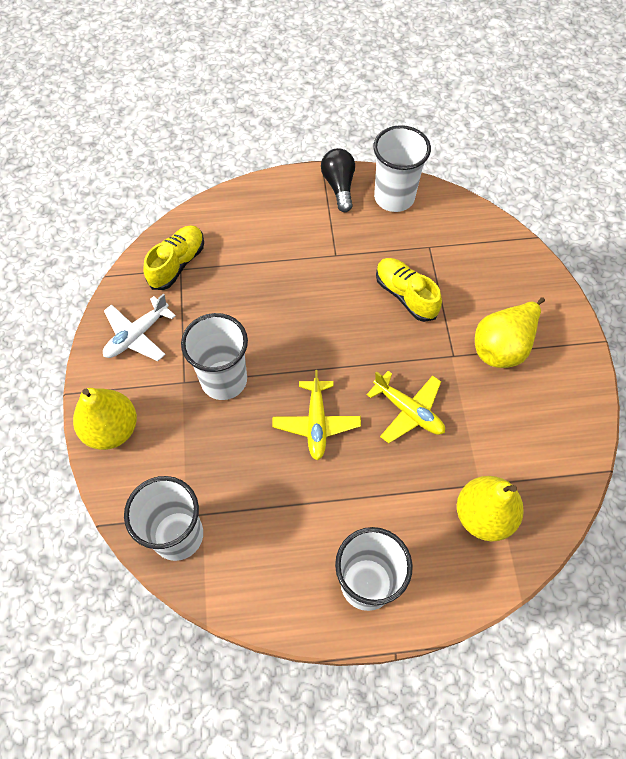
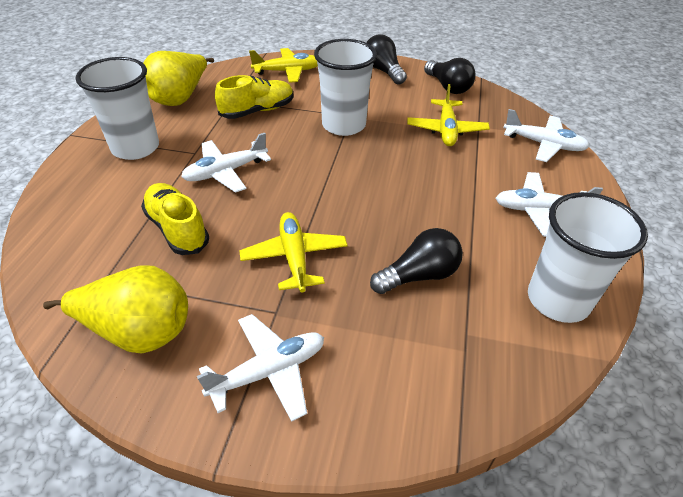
black light bulb: 1 -> 3
white cup: 4 -> 3
white plane: 1 -> 4
yellow pear: 3 -> 2
yellow plane: 2 -> 3

